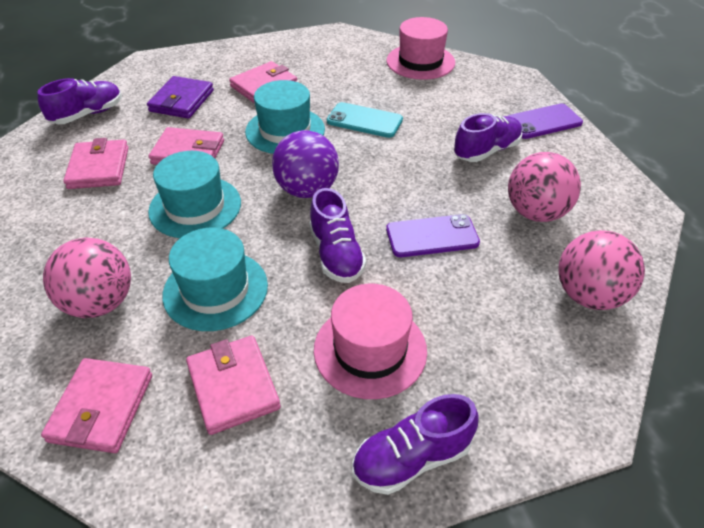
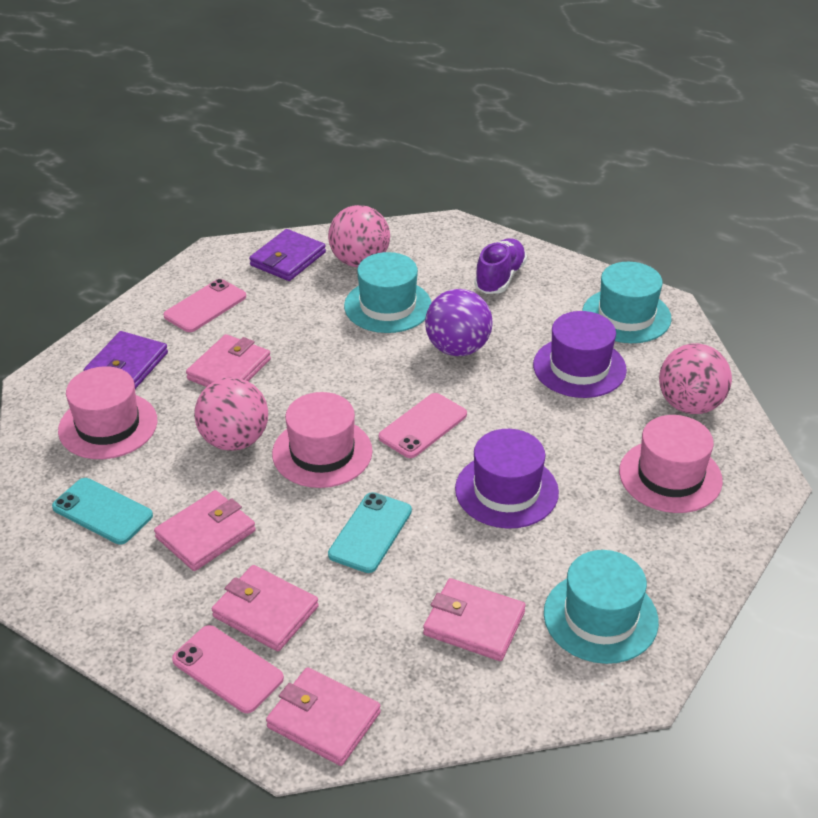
pink hat: 2 -> 3
pink phone: 0 -> 3
purple hat: 0 -> 2
purple phone: 2 -> 0
purple shoe: 4 -> 1
purple wallet: 1 -> 2
turquoise phone: 1 -> 2

